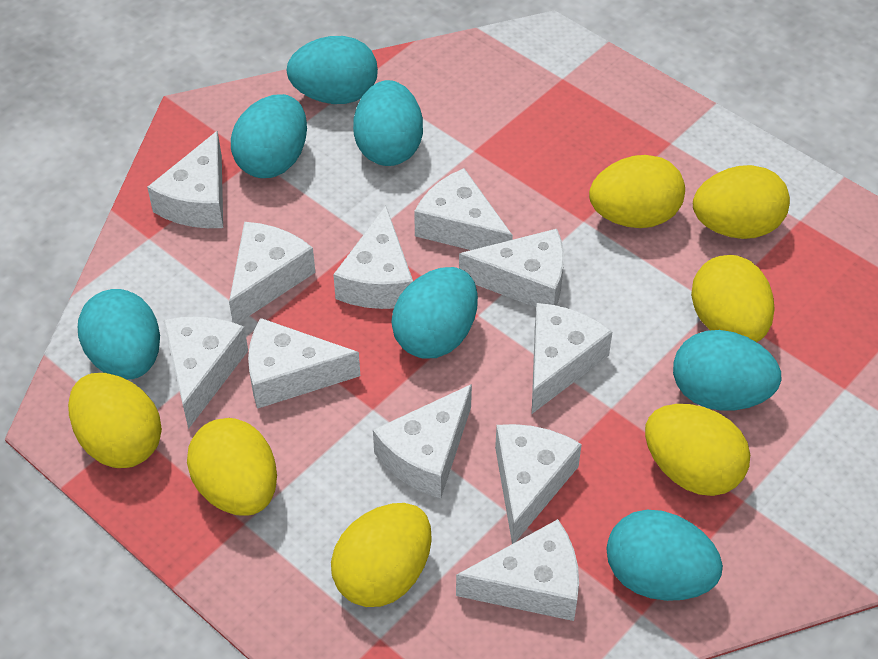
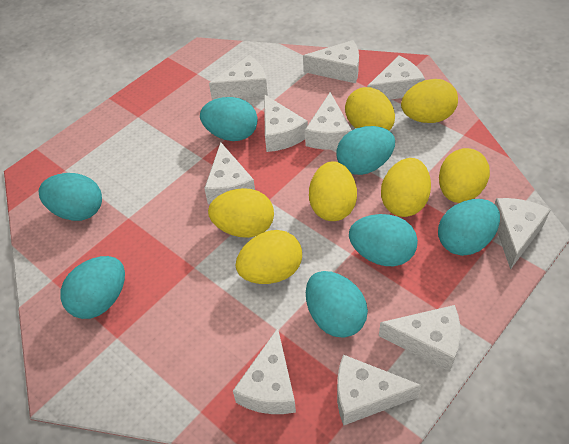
white cheese: 11 -> 10

